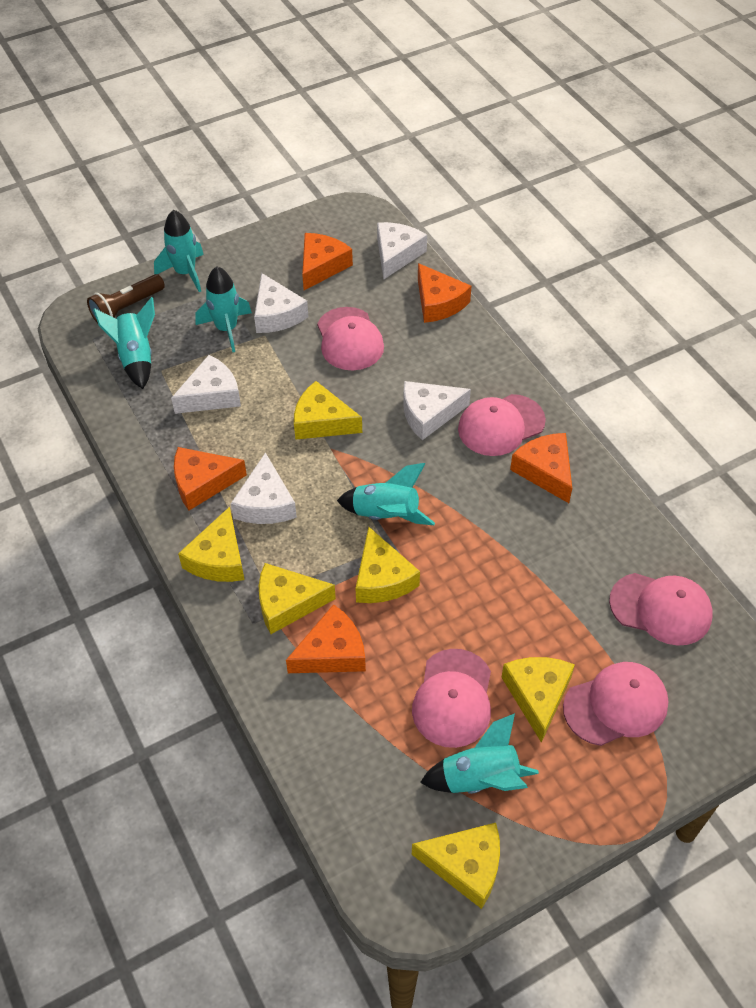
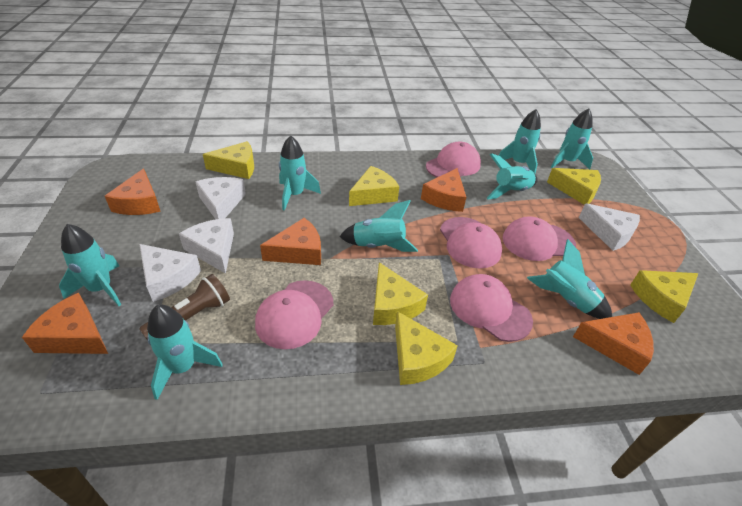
turquoise rocket: 5 -> 8
white cheese: 5 -> 4

